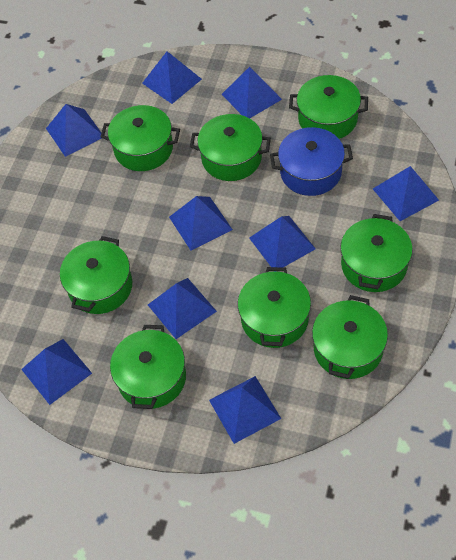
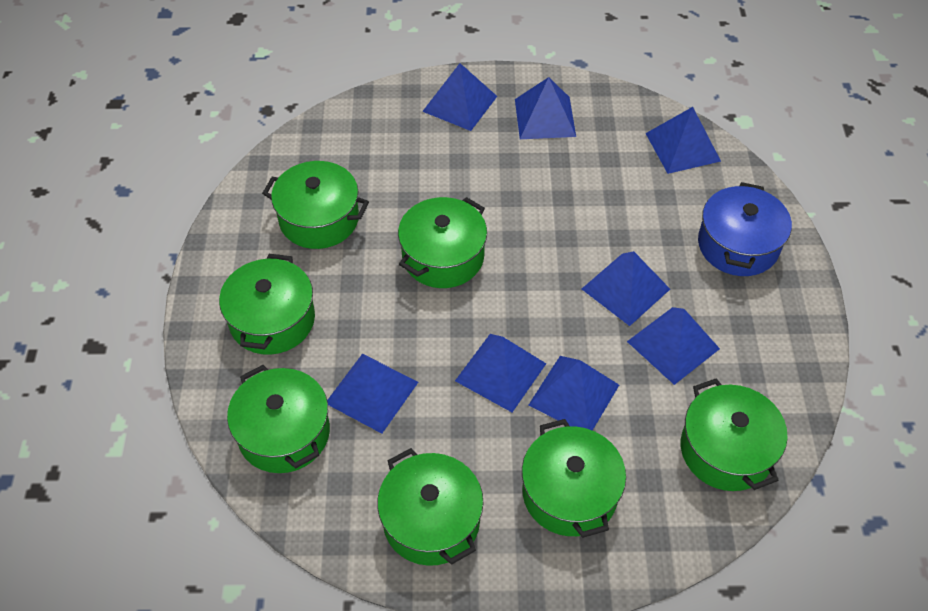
blue pyramid: 9 -> 8
green pot: 8 -> 7

